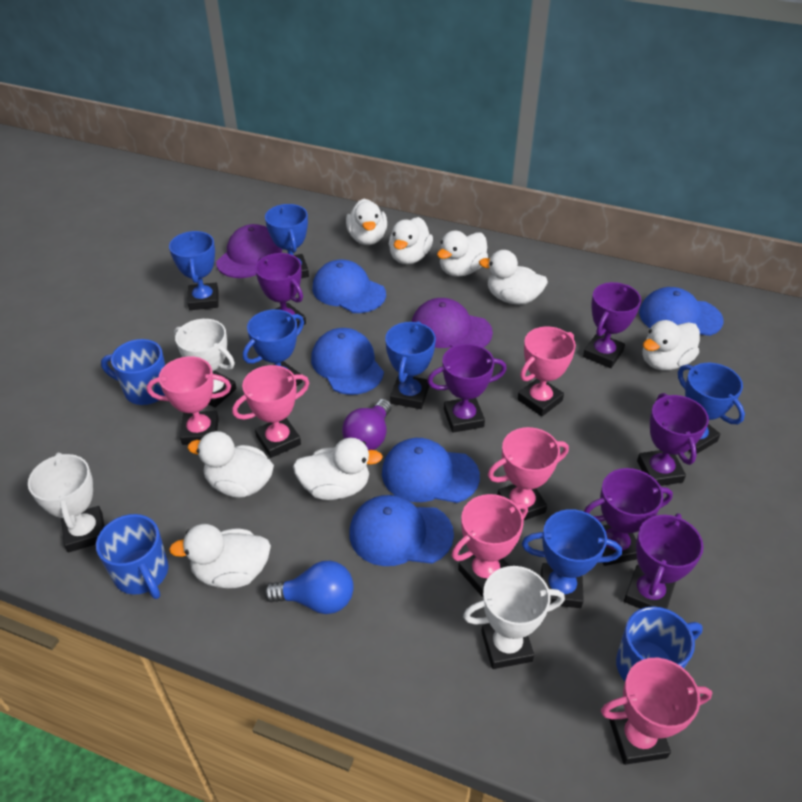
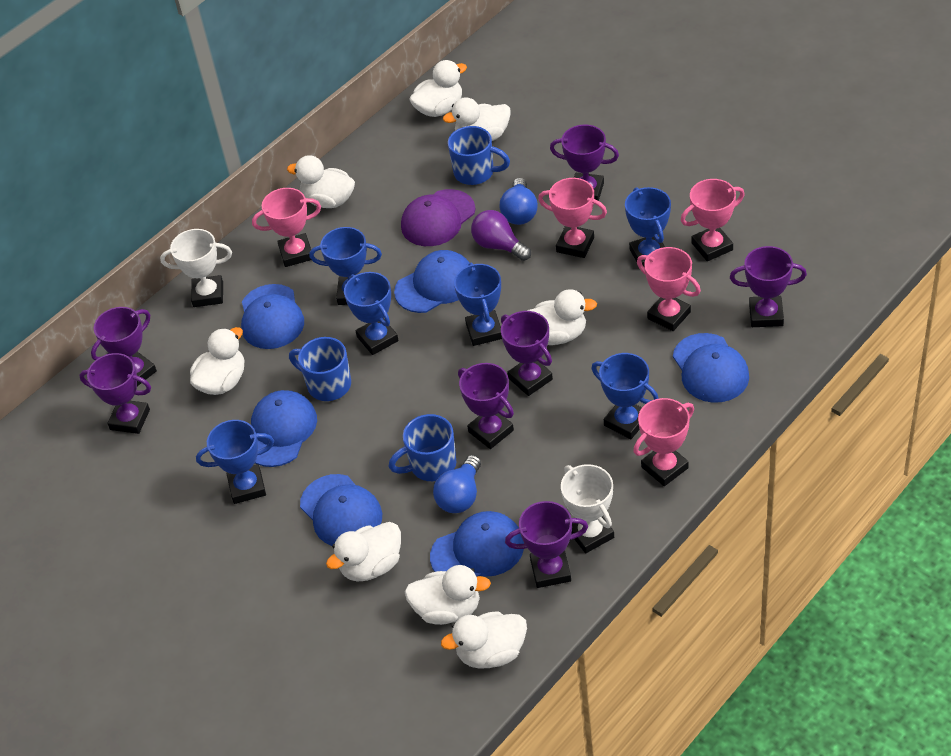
blue cap: 5 -> 6
blue light bulb: 1 -> 2
pink trophy: 6 -> 5
purple cap: 2 -> 1
purple trophy: 6 -> 7
white trophy: 3 -> 2

